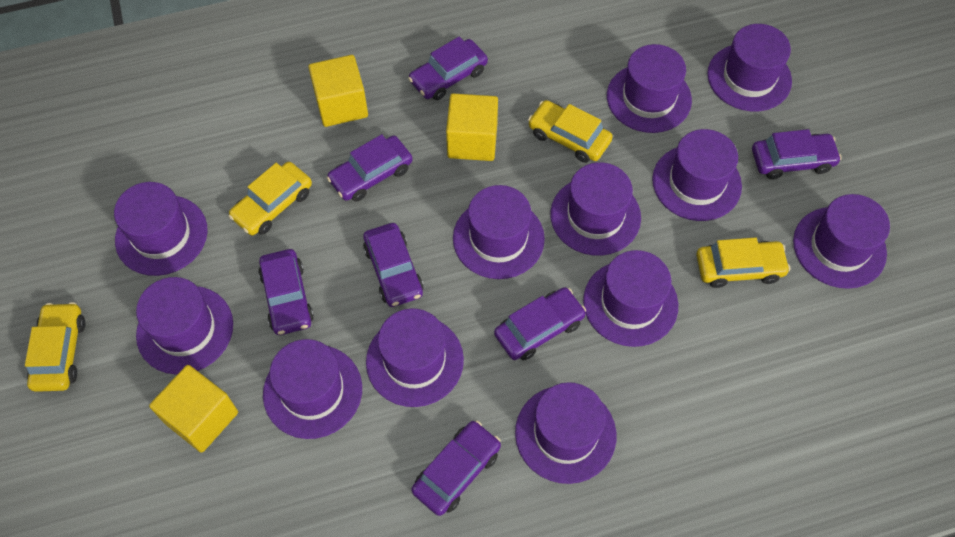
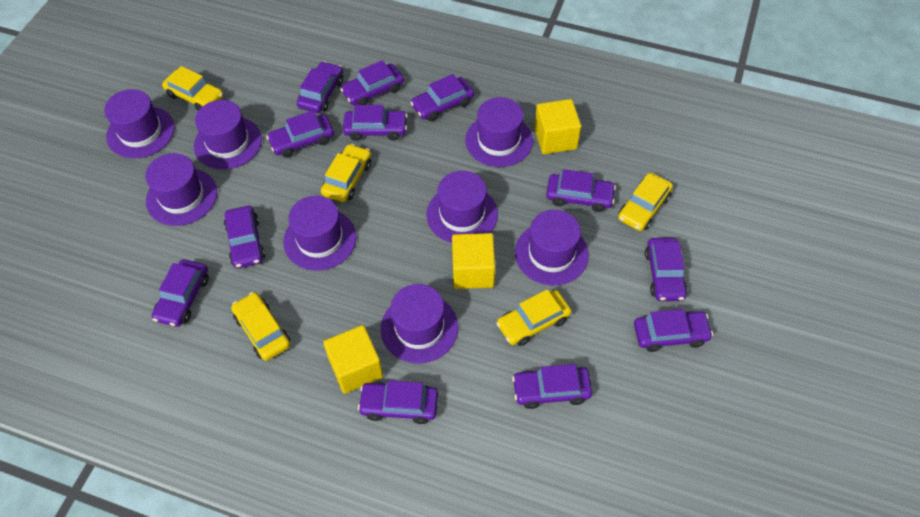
purple car: 7 -> 12
purple hat: 12 -> 8
yellow car: 4 -> 5

